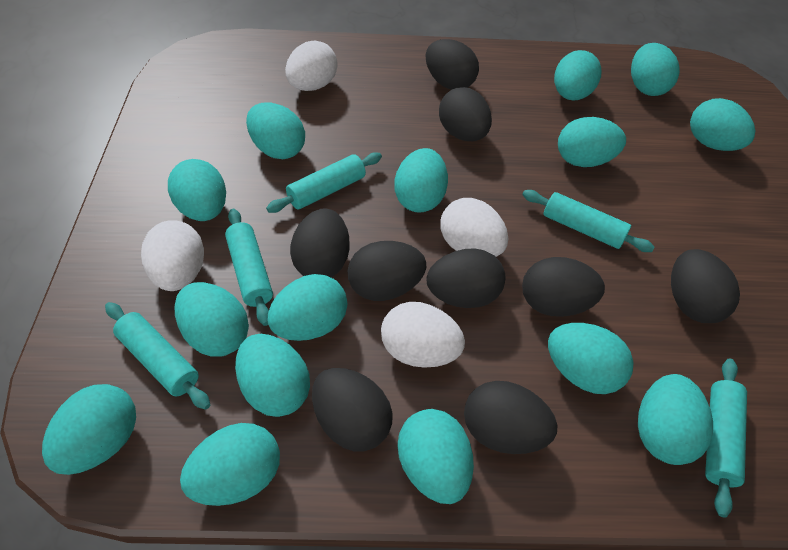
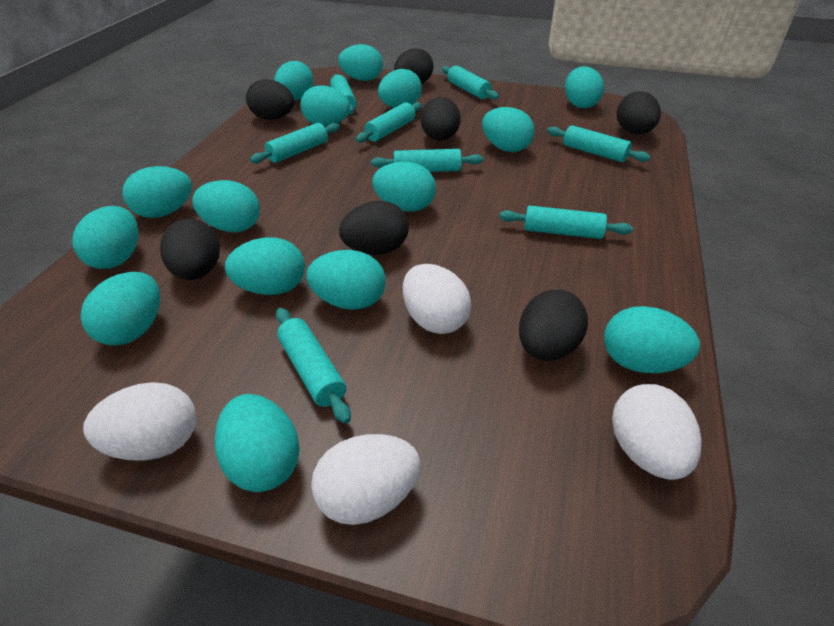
black egg: 9 -> 7
turquoise rolling pin: 5 -> 8

